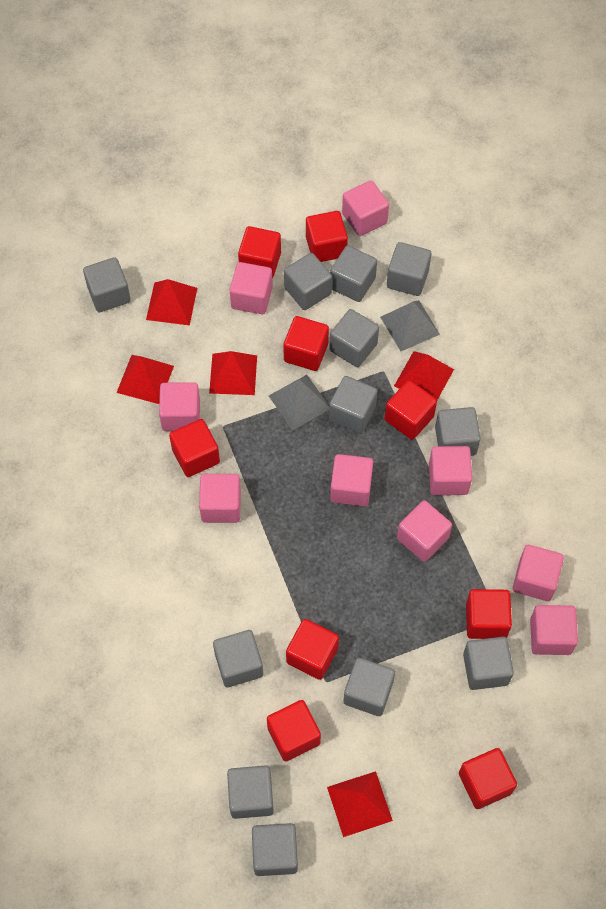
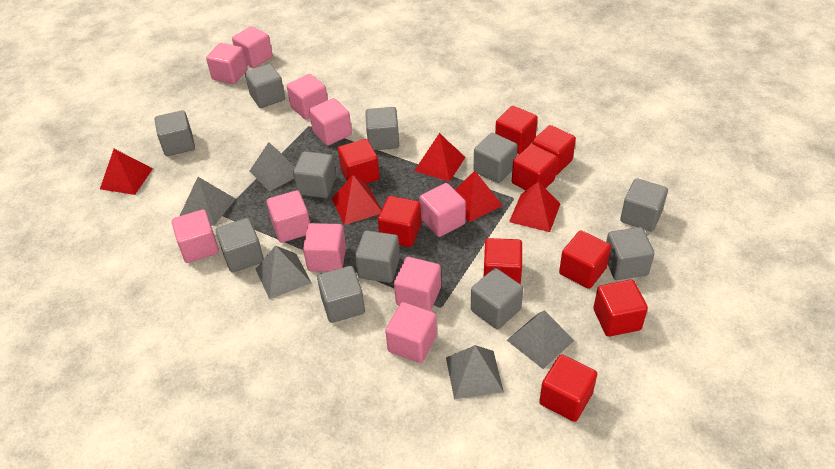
grey cube: 12 -> 11
grey pyramid: 2 -> 5
pink cube: 9 -> 10

